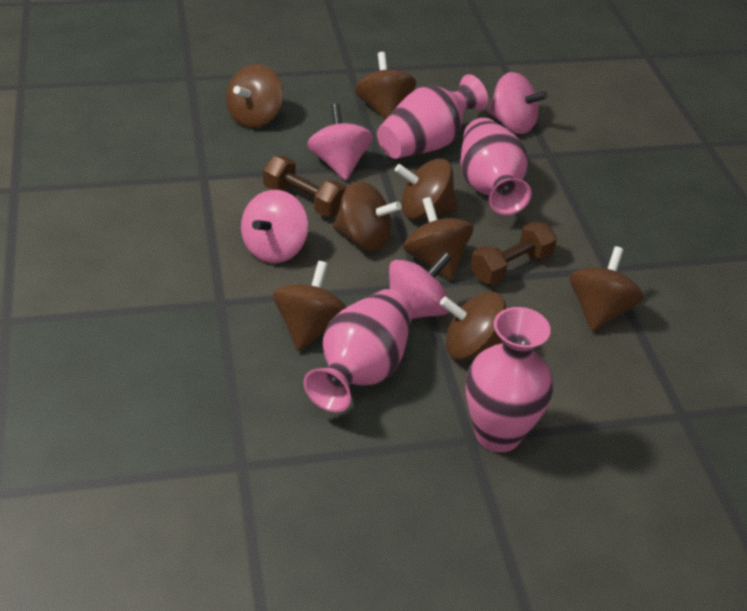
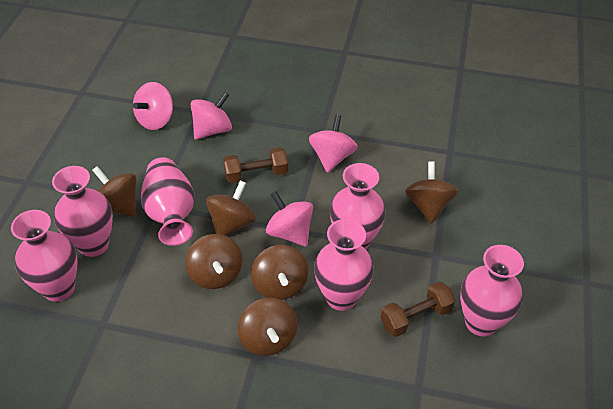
brown spinning top: 8 -> 6
pink vase: 4 -> 6

